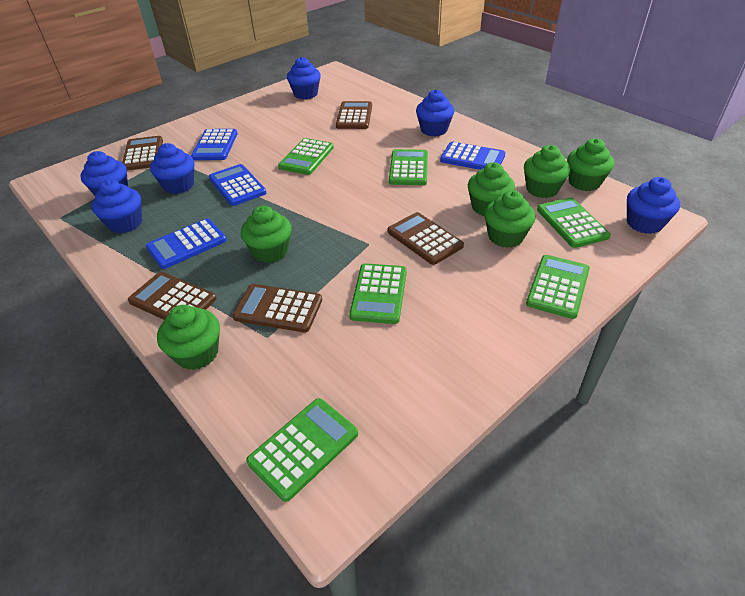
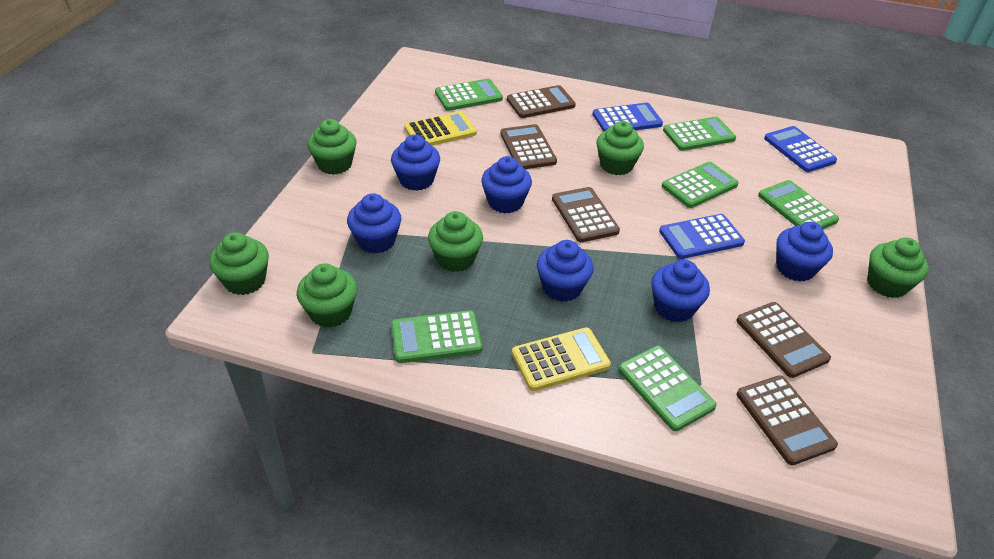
blue calculator: 4 -> 3
yellow calculator: 0 -> 2

